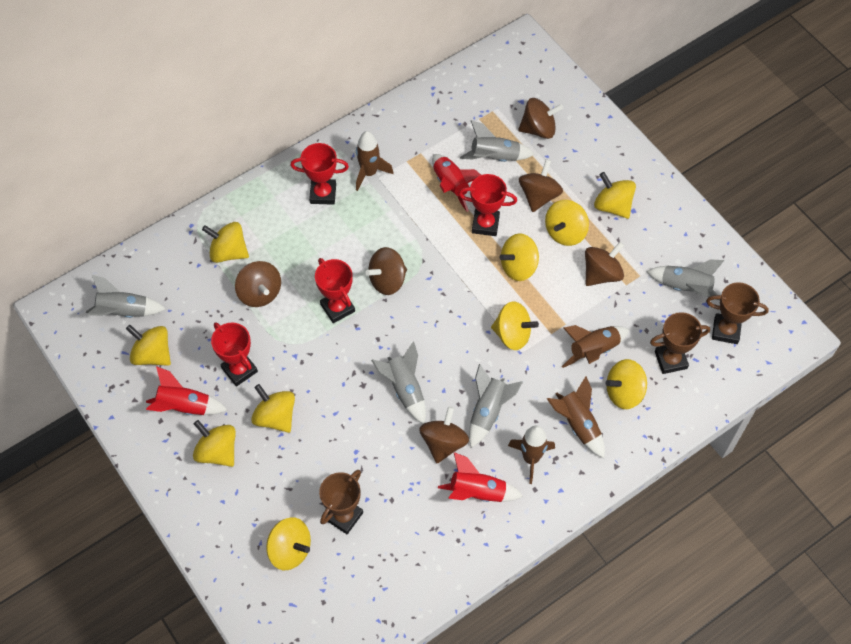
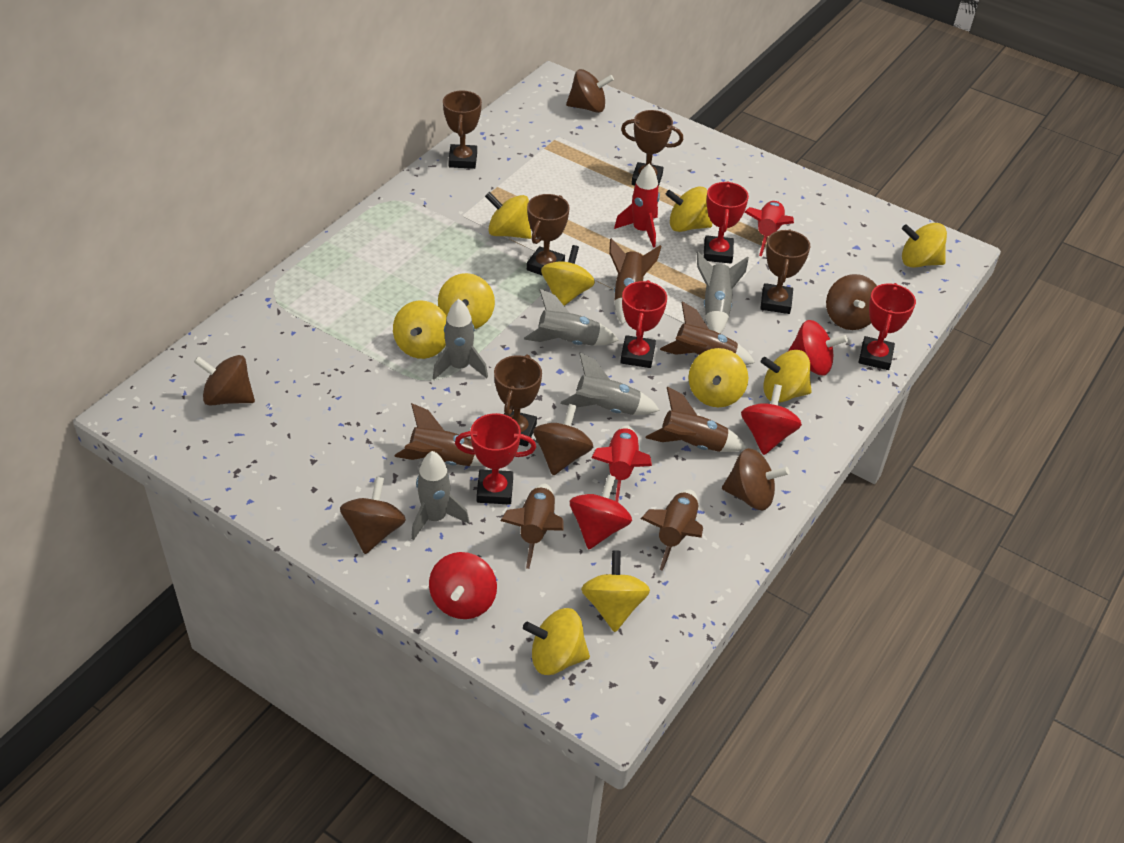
brown rocket: 4 -> 6
brown trophy: 3 -> 5
red spinning top: 0 -> 4

